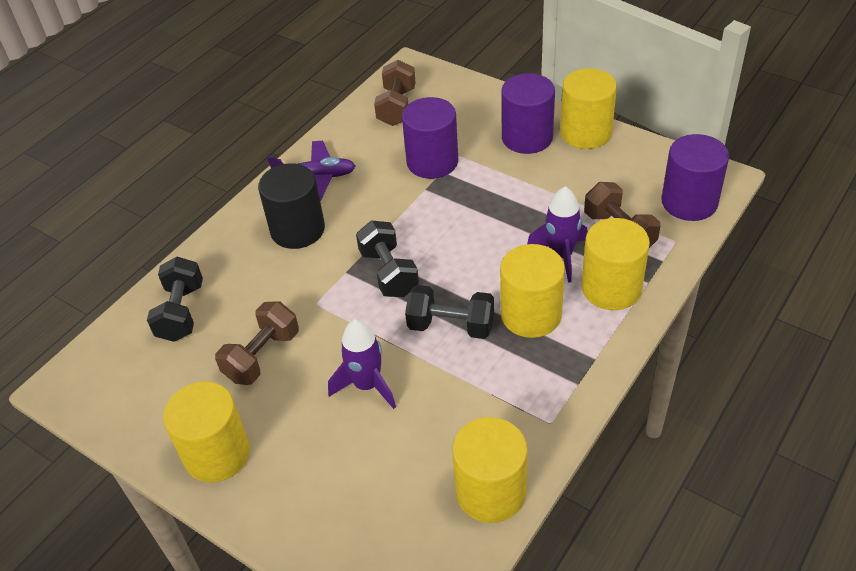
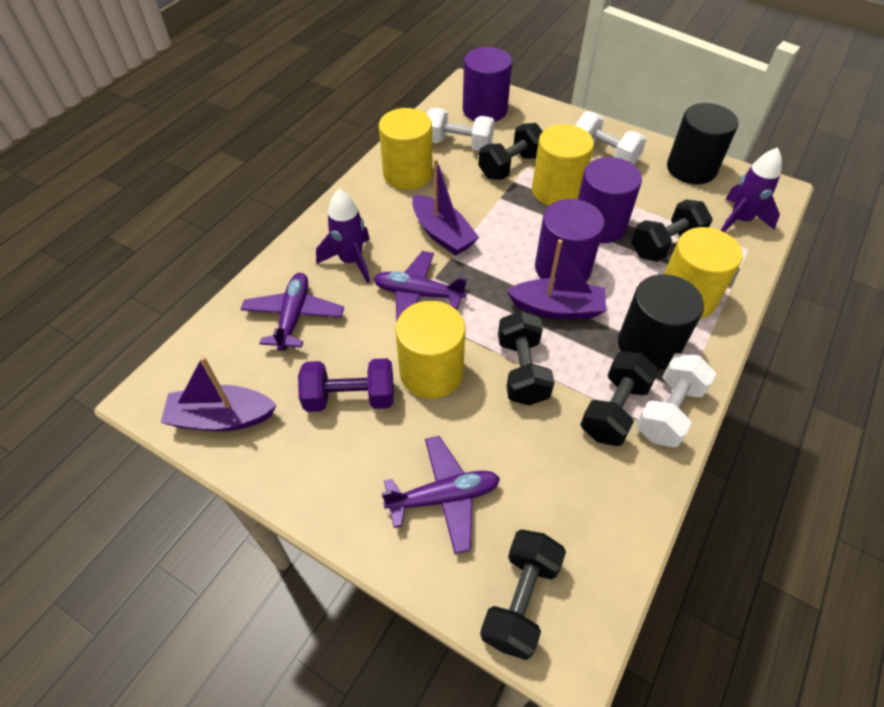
black cylinder: 1 -> 2
black dumbbell: 3 -> 5
brown dumbbell: 3 -> 0
purple boat: 0 -> 3
purple dumbbell: 0 -> 1
purple plane: 1 -> 3
white dumbbell: 0 -> 3
yellow cylinder: 5 -> 4

